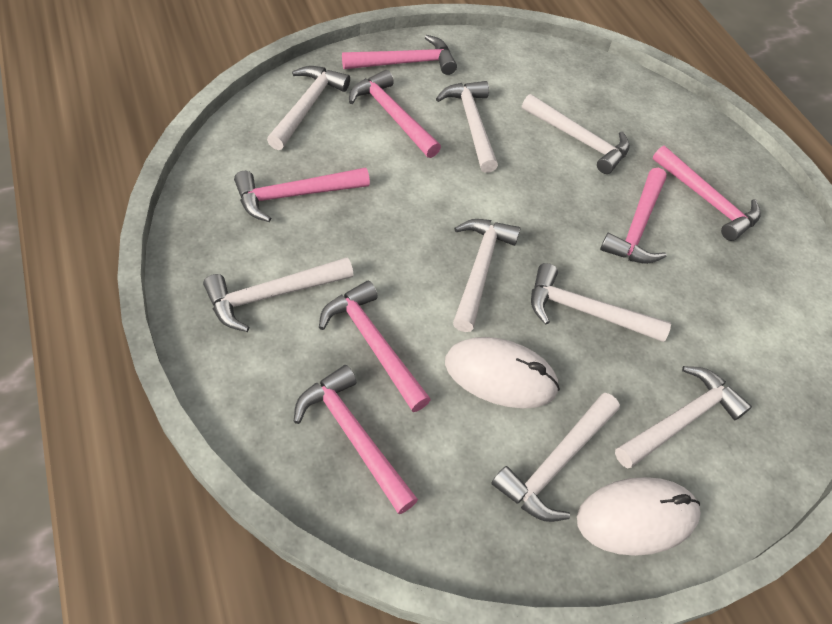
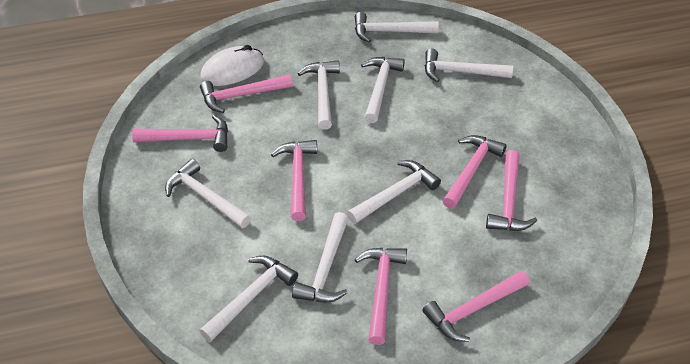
white mouse: 2 -> 1

